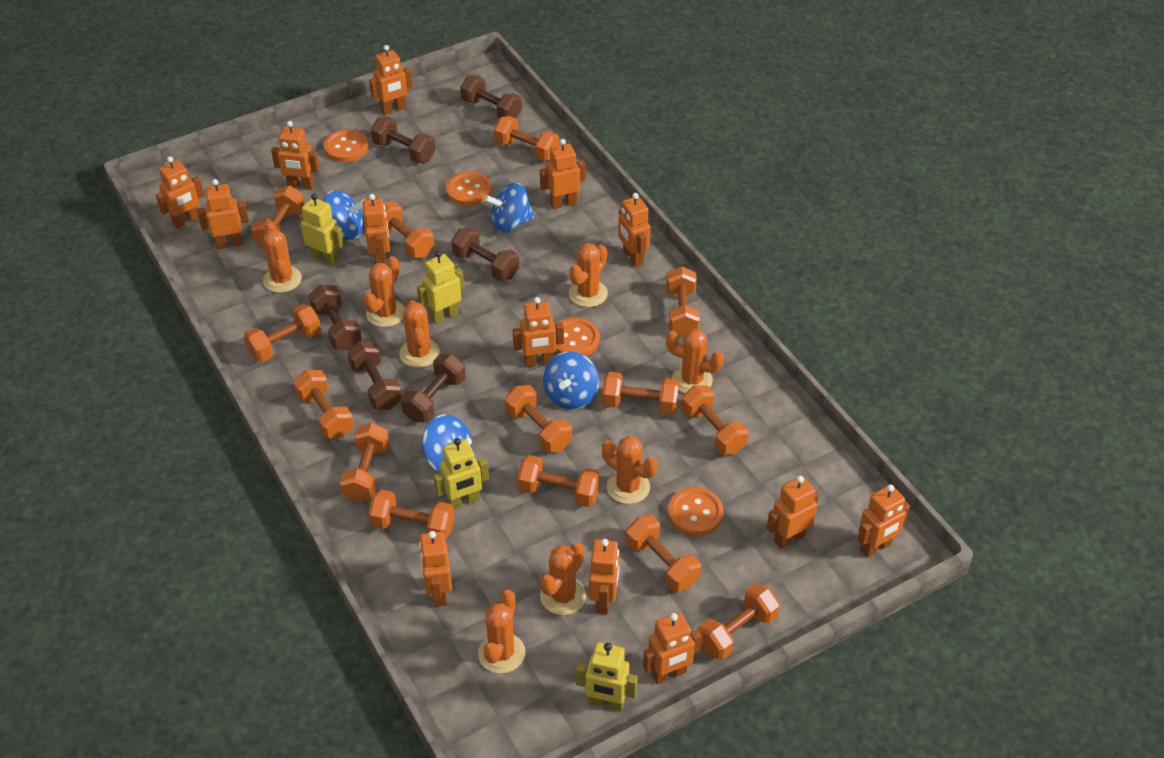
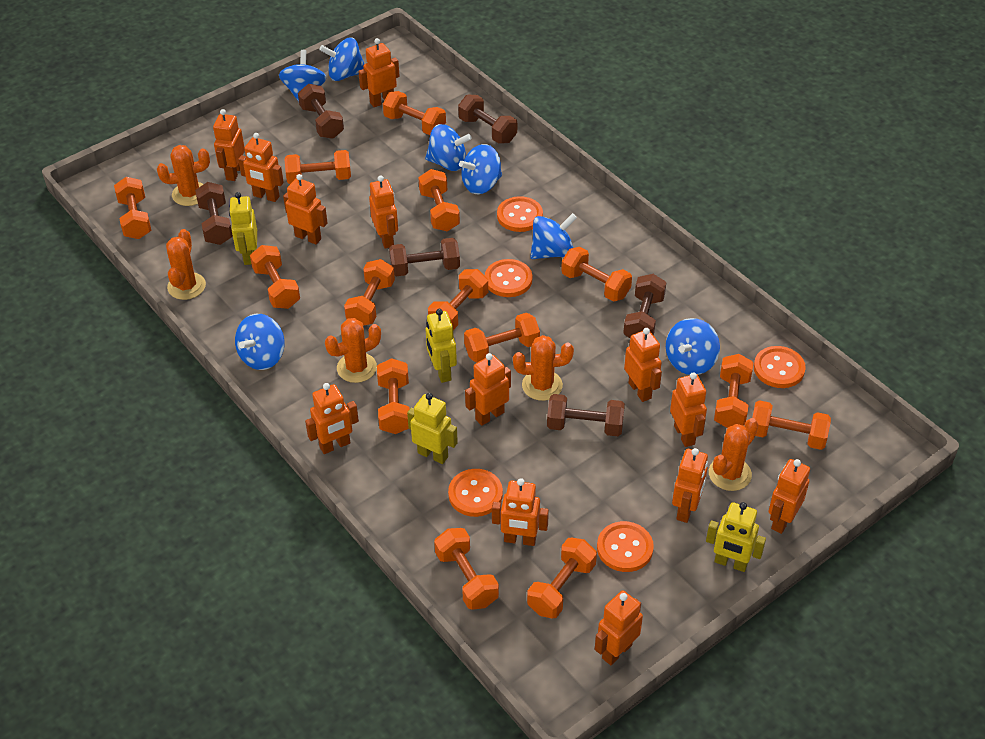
blue spinning top: 4 -> 7
orange button: 4 -> 5
orange cactus: 8 -> 5

